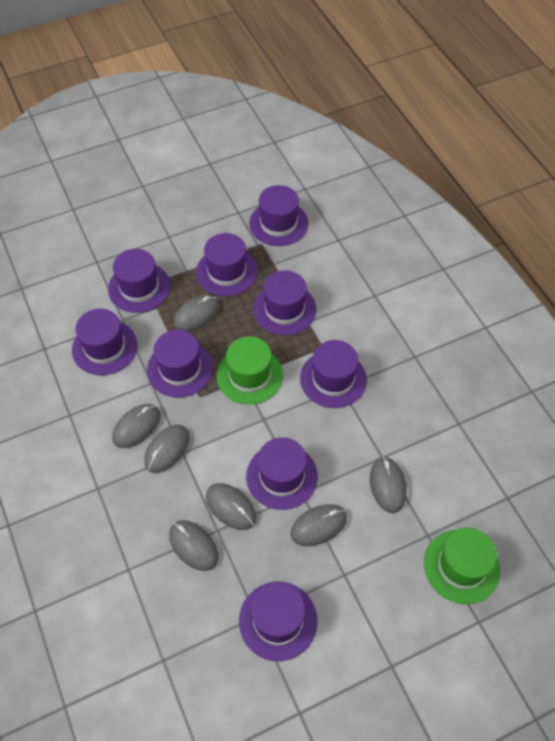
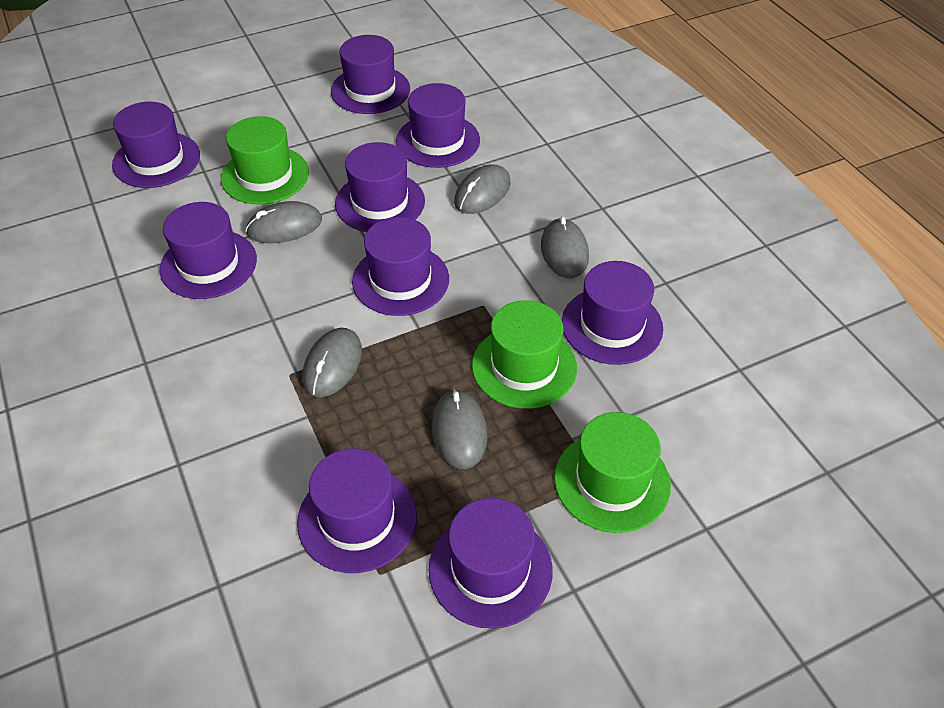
green hat: 2 -> 3
grey mouse: 7 -> 5

